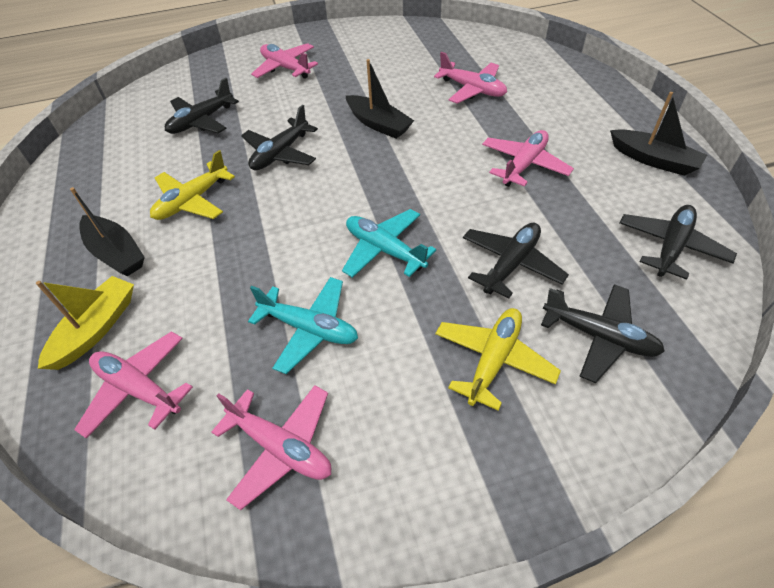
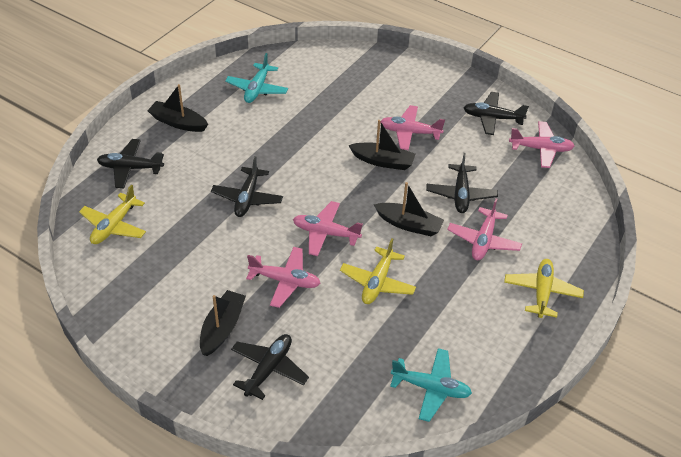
black boat: 3 -> 4
yellow boat: 1 -> 0
yellow plane: 2 -> 3

